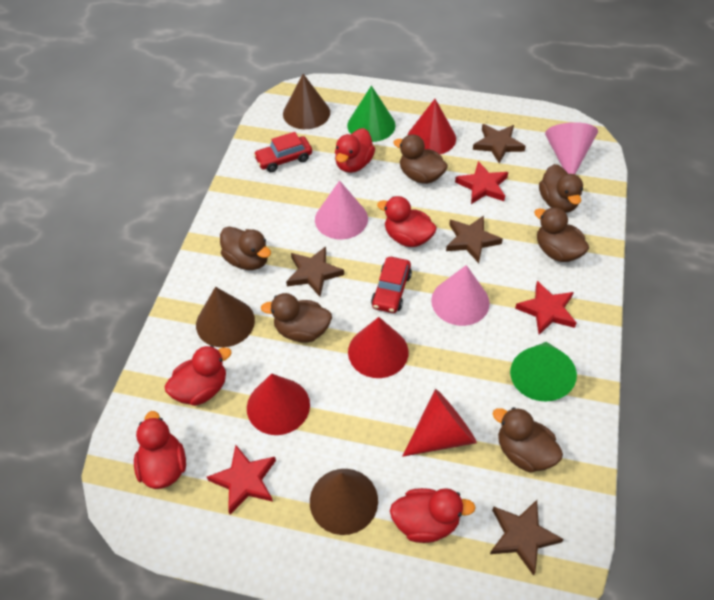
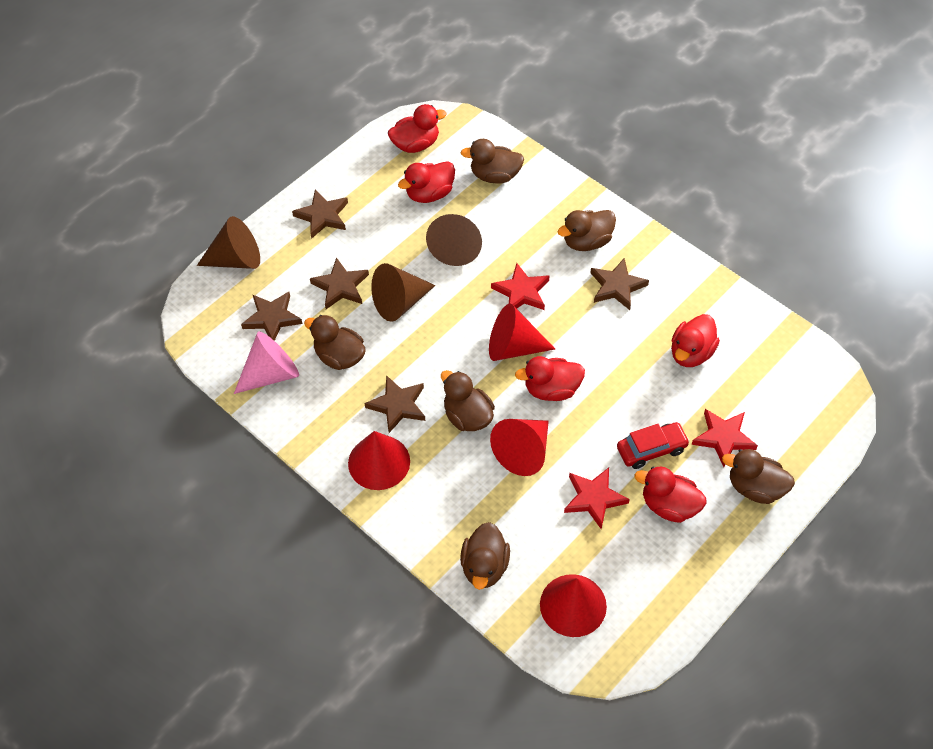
brown star: 4 -> 5
green cone: 2 -> 0
pink cone: 3 -> 1
red car: 2 -> 1

